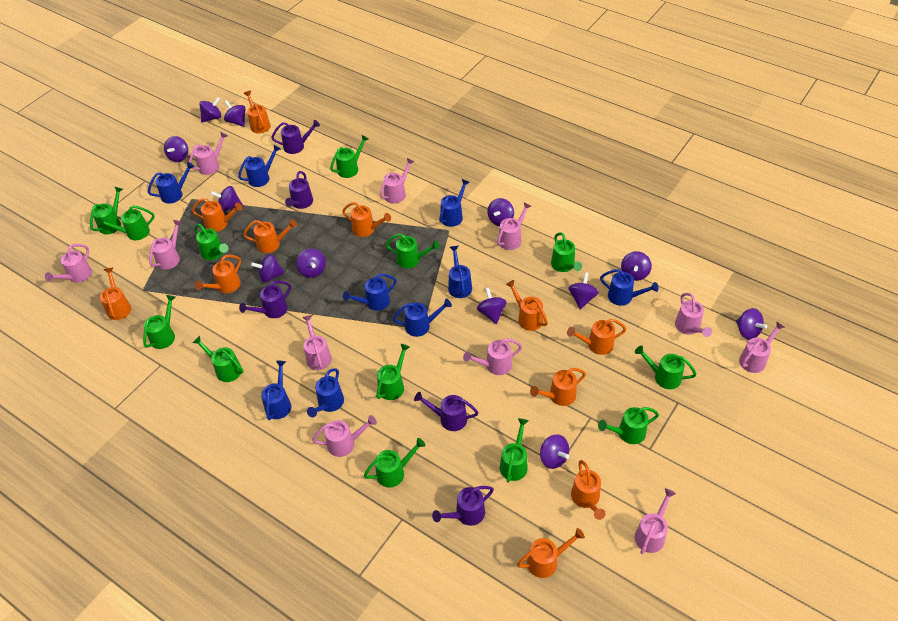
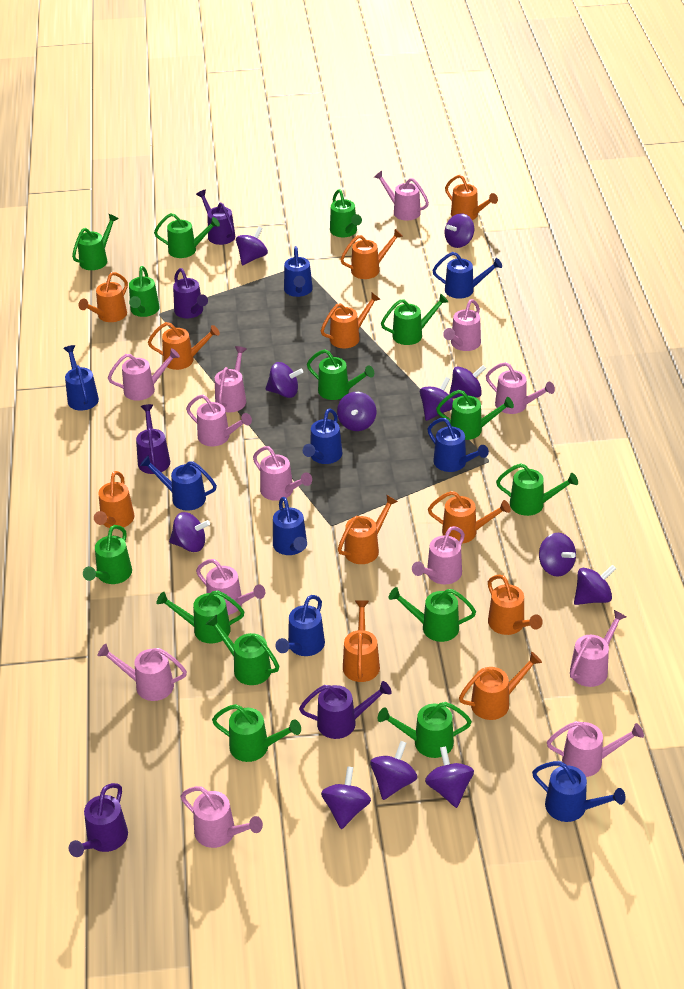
green watering can: 13 -> 14
pink watering can: 11 -> 13

